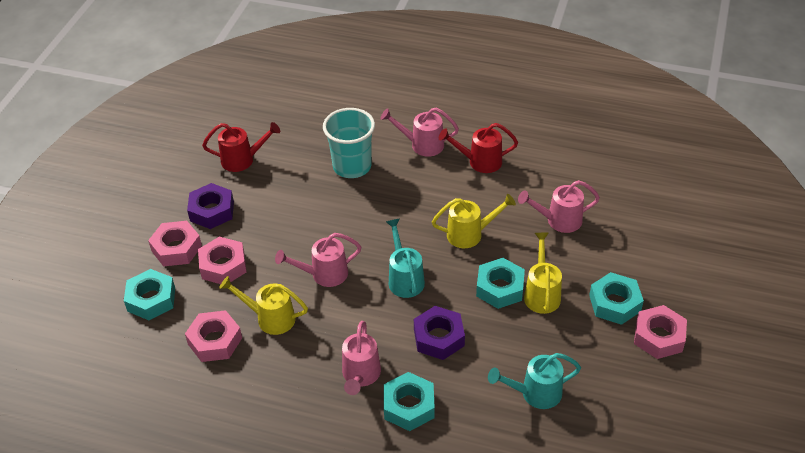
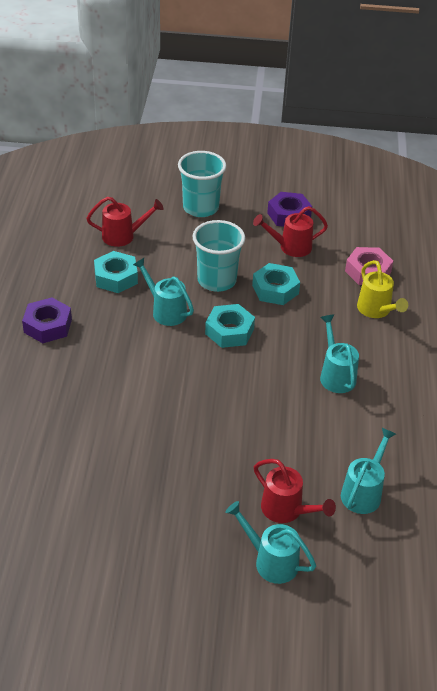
pink nut: 4 -> 1
pink watering can: 4 -> 0
red watering can: 2 -> 3
turquoise cup: 1 -> 2
turquoise nut: 4 -> 3
turquoise watering can: 2 -> 4
yellow watering can: 3 -> 1

